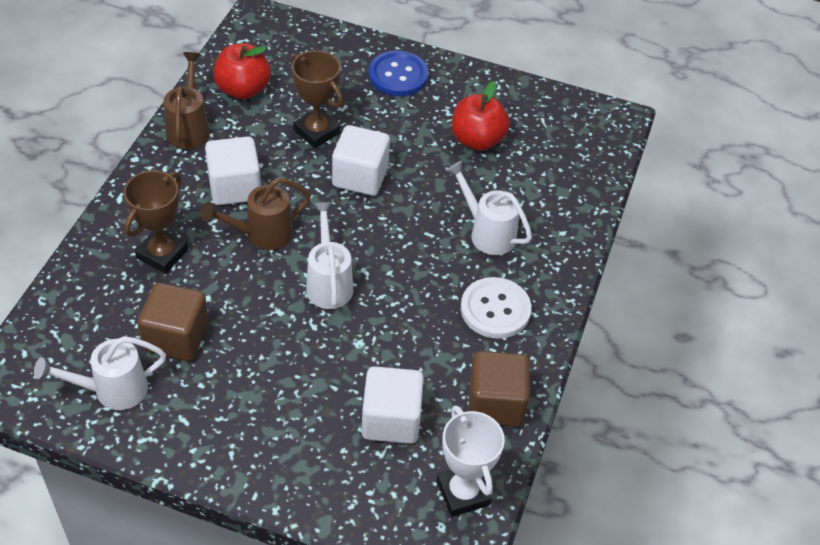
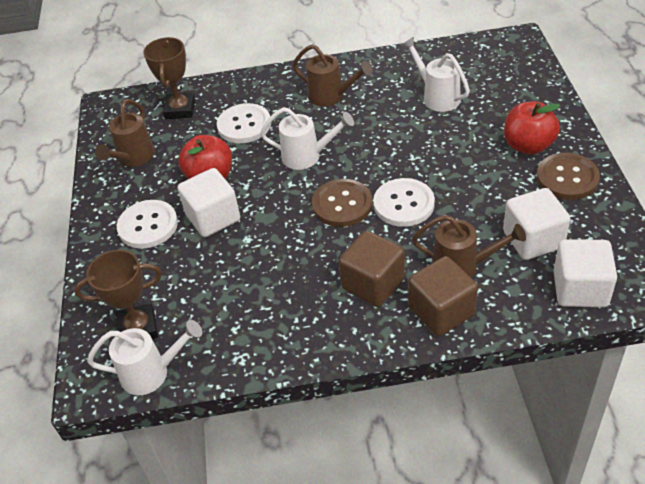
blue button: 1 -> 0
brown button: 0 -> 2
brown watering can: 2 -> 3
white button: 1 -> 3
white trophy: 1 -> 0

